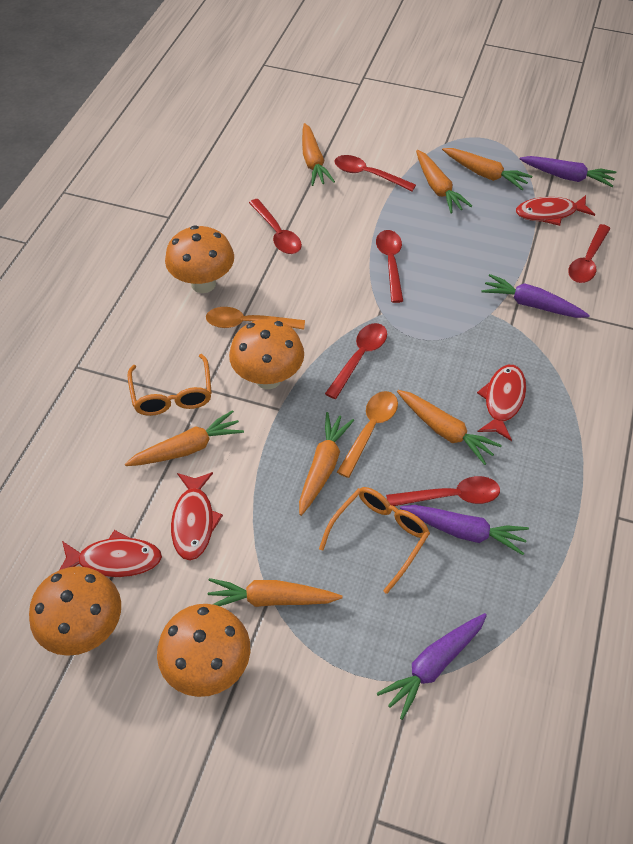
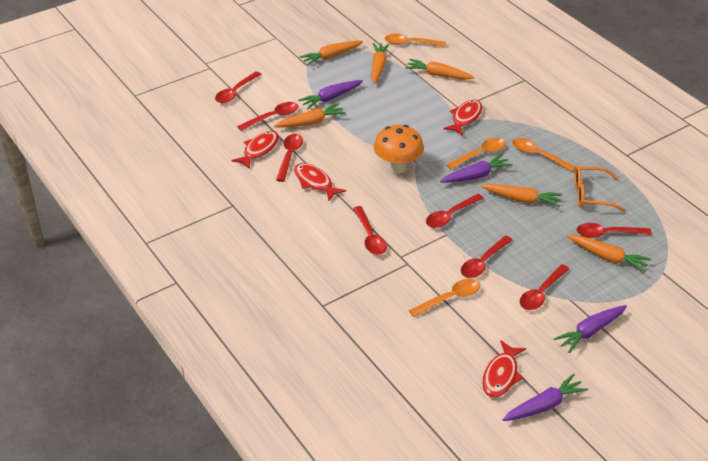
orange carrot: 7 -> 6
orange glasses: 2 -> 1
orange mushroom: 4 -> 1
orange spoon: 2 -> 4
red spoon: 6 -> 8

